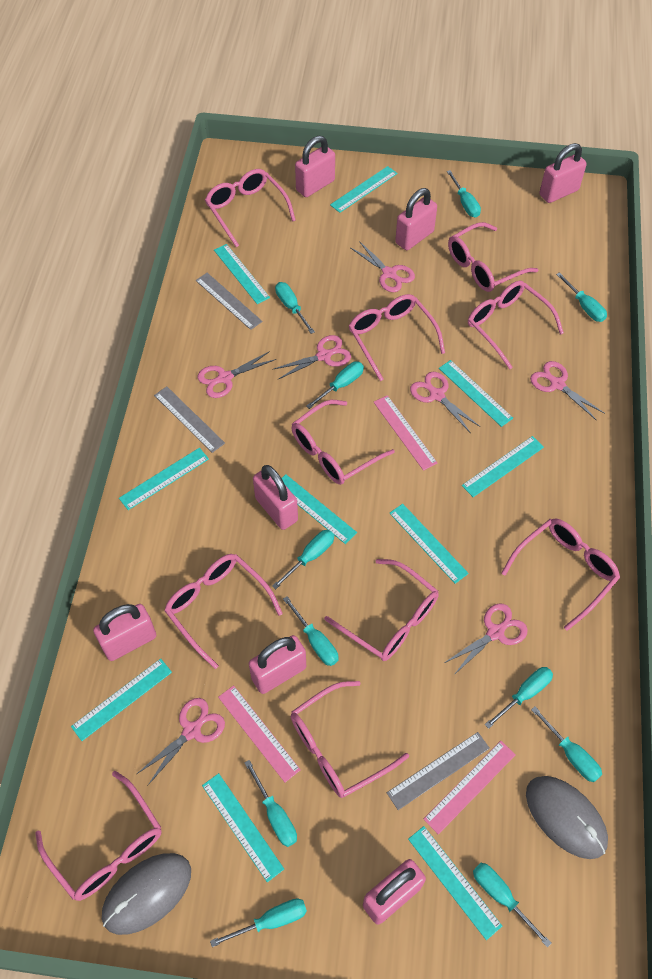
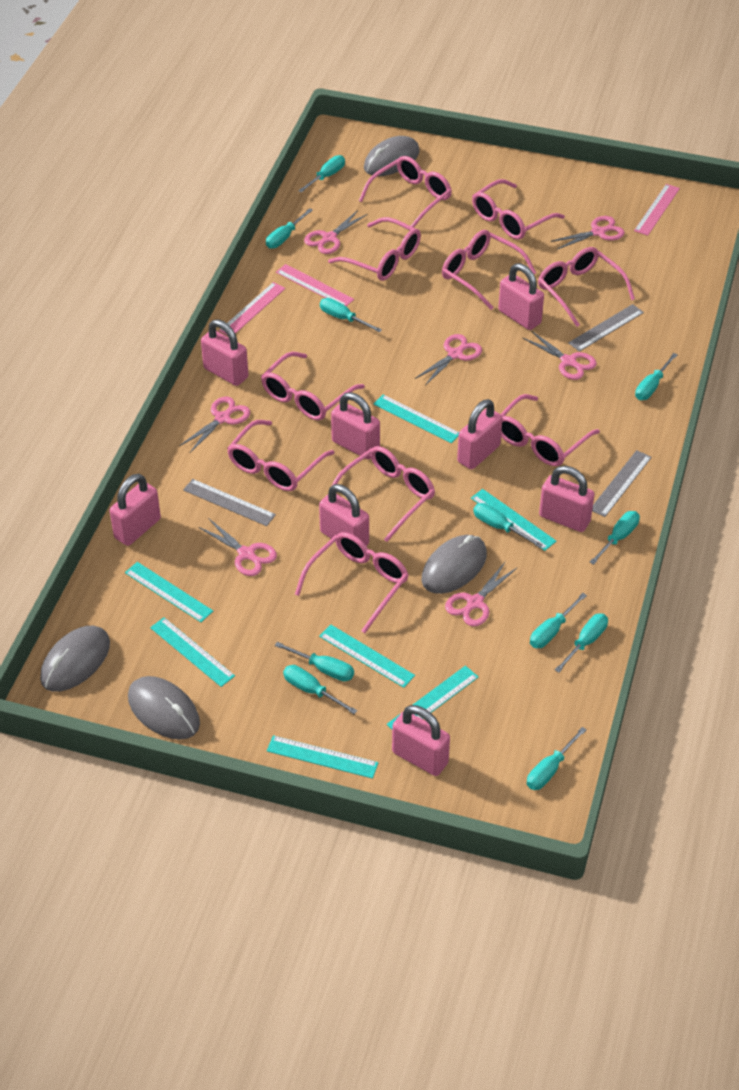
grey mouse: 2 -> 4
pink padlock: 7 -> 8
turquoise ruler: 10 -> 7

